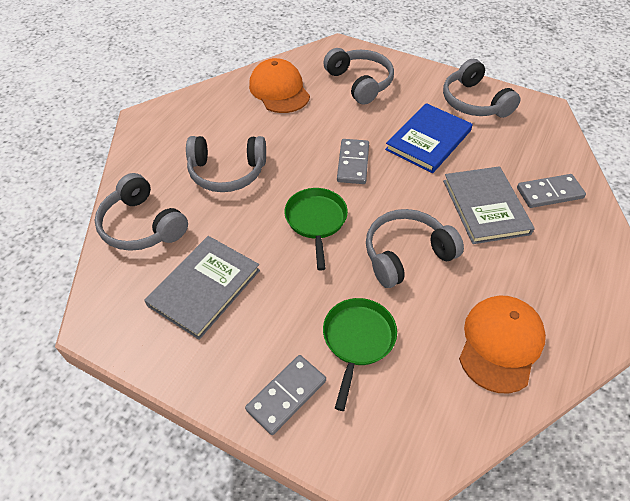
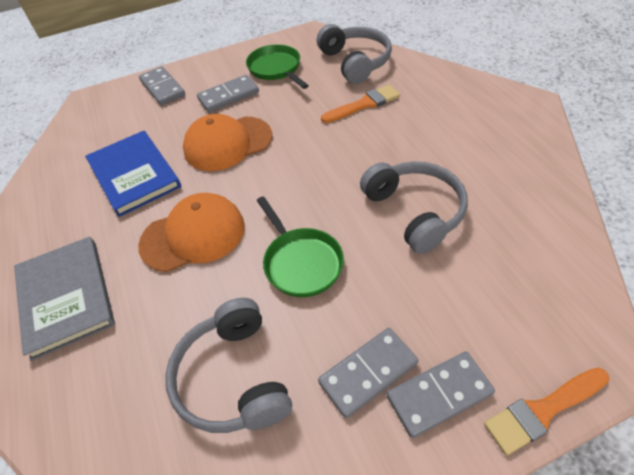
grey book: 2 -> 1
grey domino: 3 -> 4
grey headphones: 5 -> 3
orange brush: 0 -> 2

